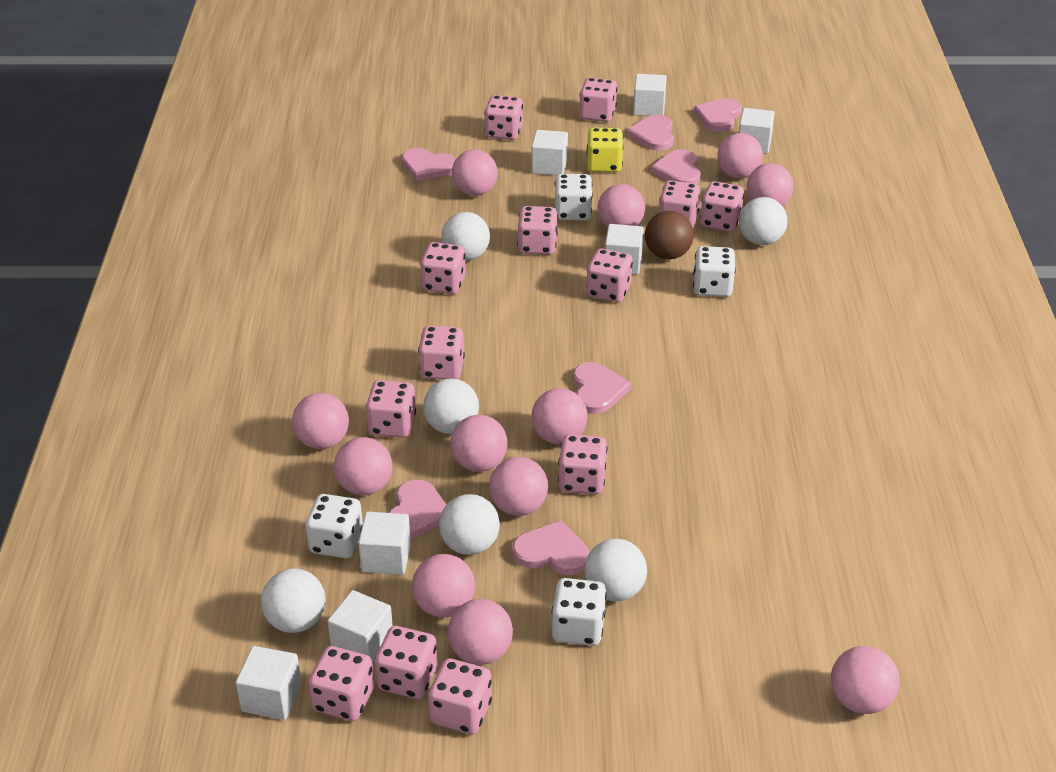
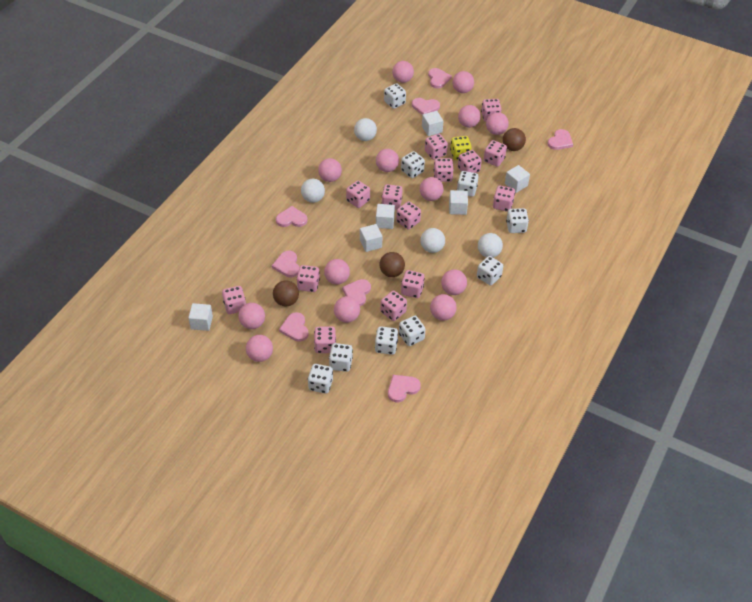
brown ball: 1 -> 3
pink ball: 12 -> 13
pink dice: 13 -> 14
pink heart: 7 -> 8
white ball: 6 -> 4
white cube: 7 -> 6
white dice: 4 -> 9

